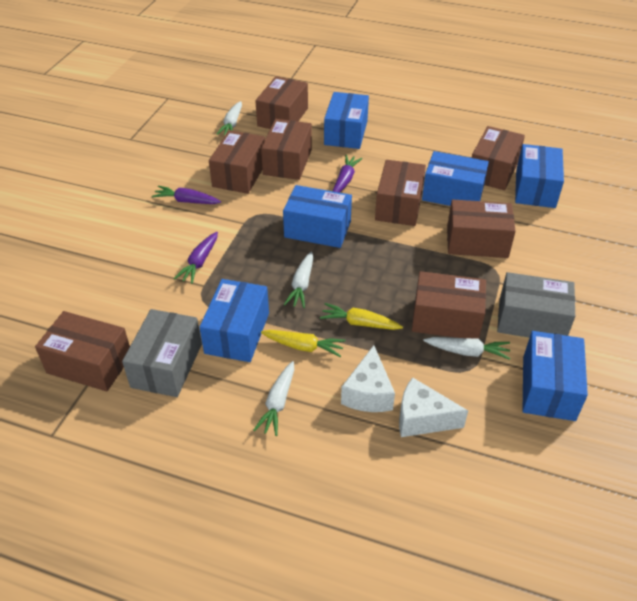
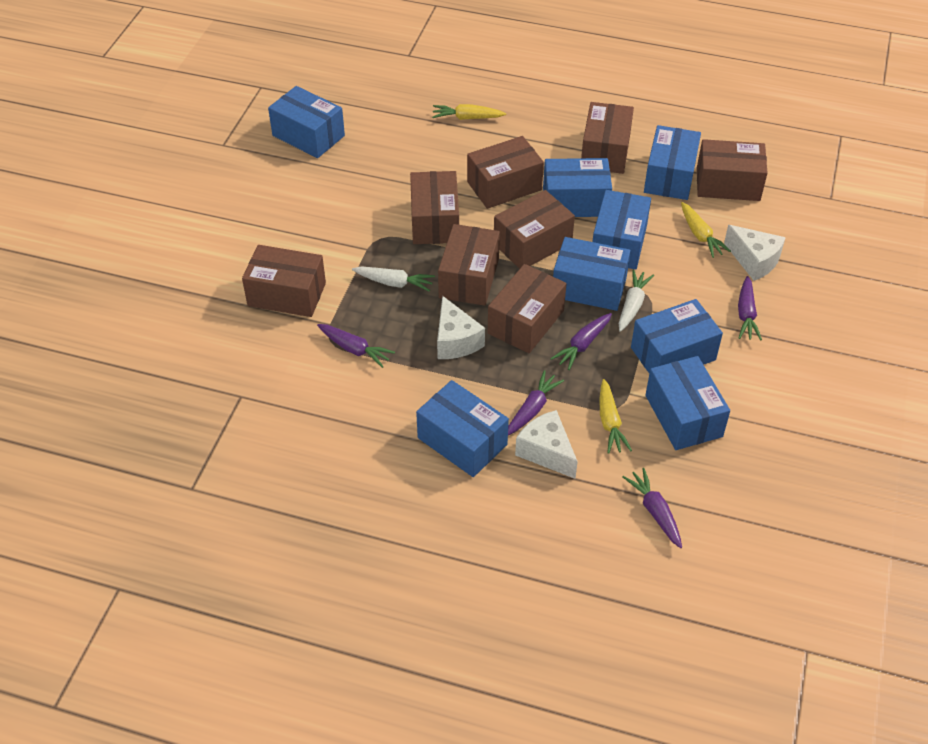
blue box: 6 -> 8
grey box: 2 -> 0
purple carrot: 3 -> 5
white carrot: 4 -> 2
white cheese: 2 -> 3
yellow carrot: 2 -> 3

